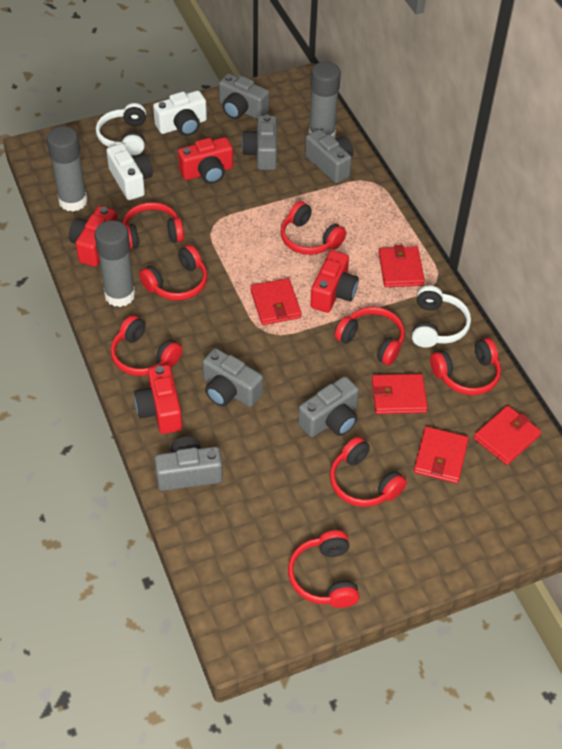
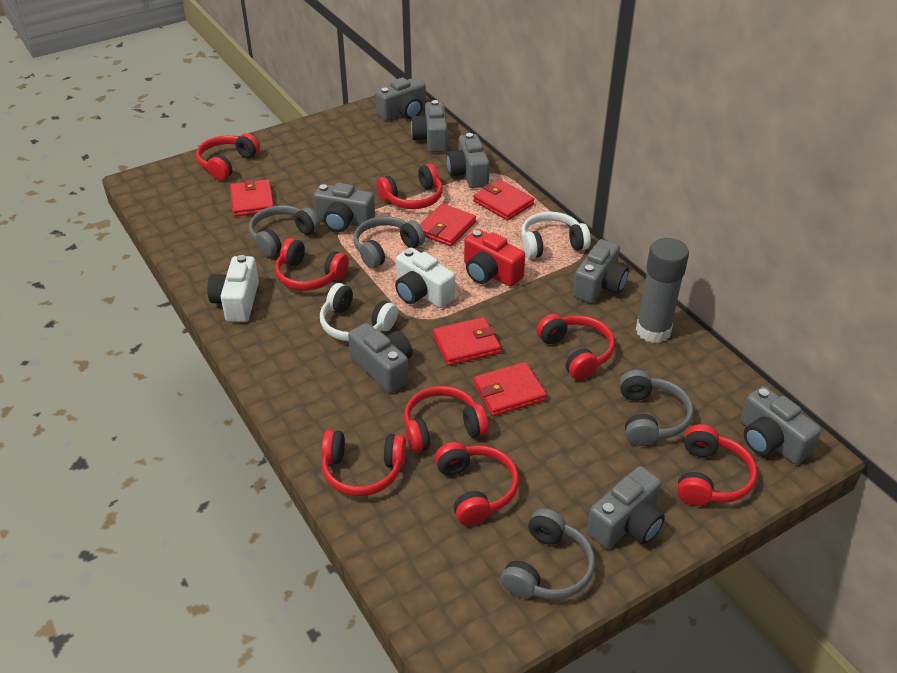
grey camera: 6 -> 8
grey glue stick: 3 -> 1
grey headphones: 0 -> 4
red camera: 4 -> 1

